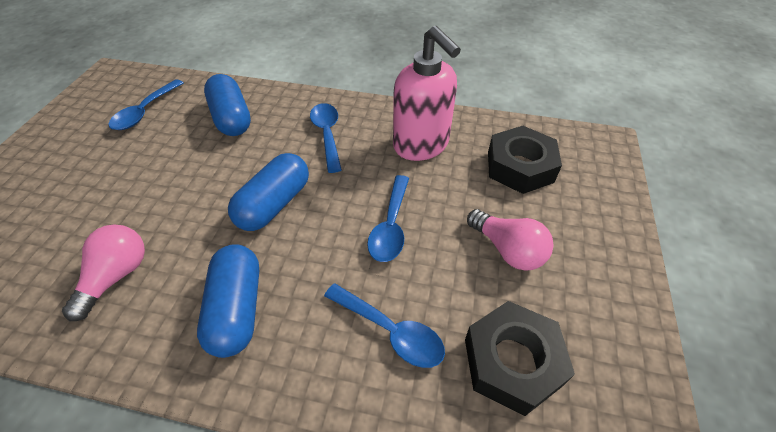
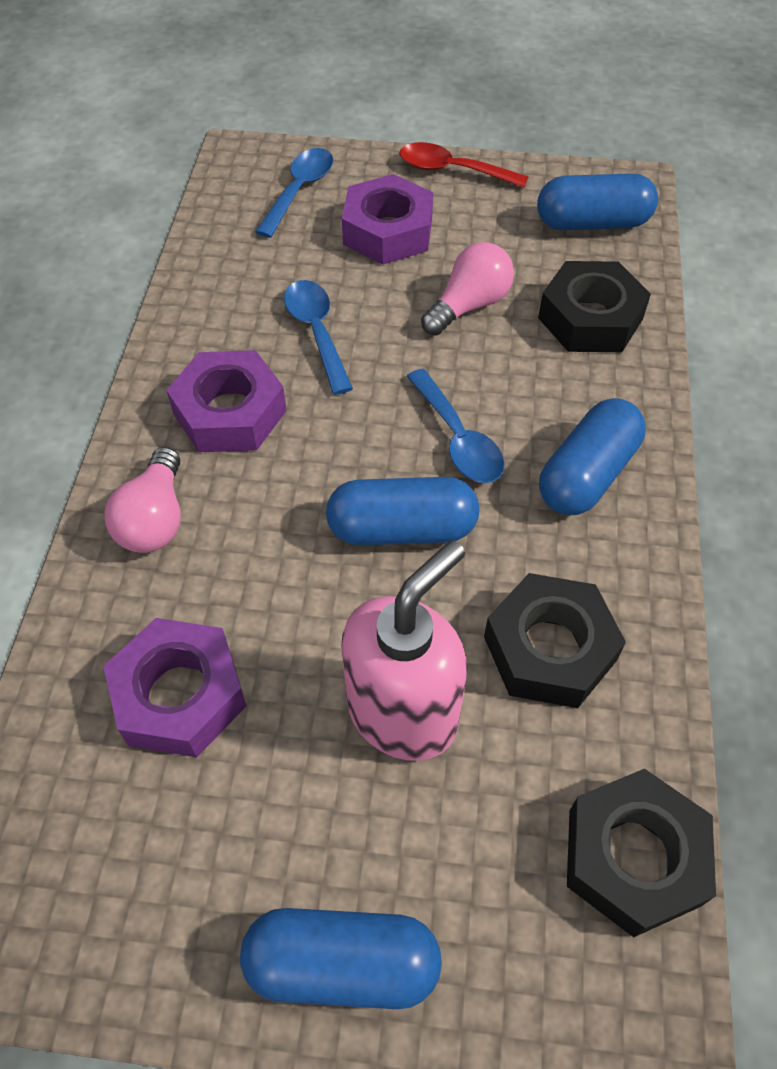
black nut: 2 -> 3
blue capsule: 3 -> 4
blue spoon: 4 -> 3
purple nut: 0 -> 3
red spoon: 0 -> 1

